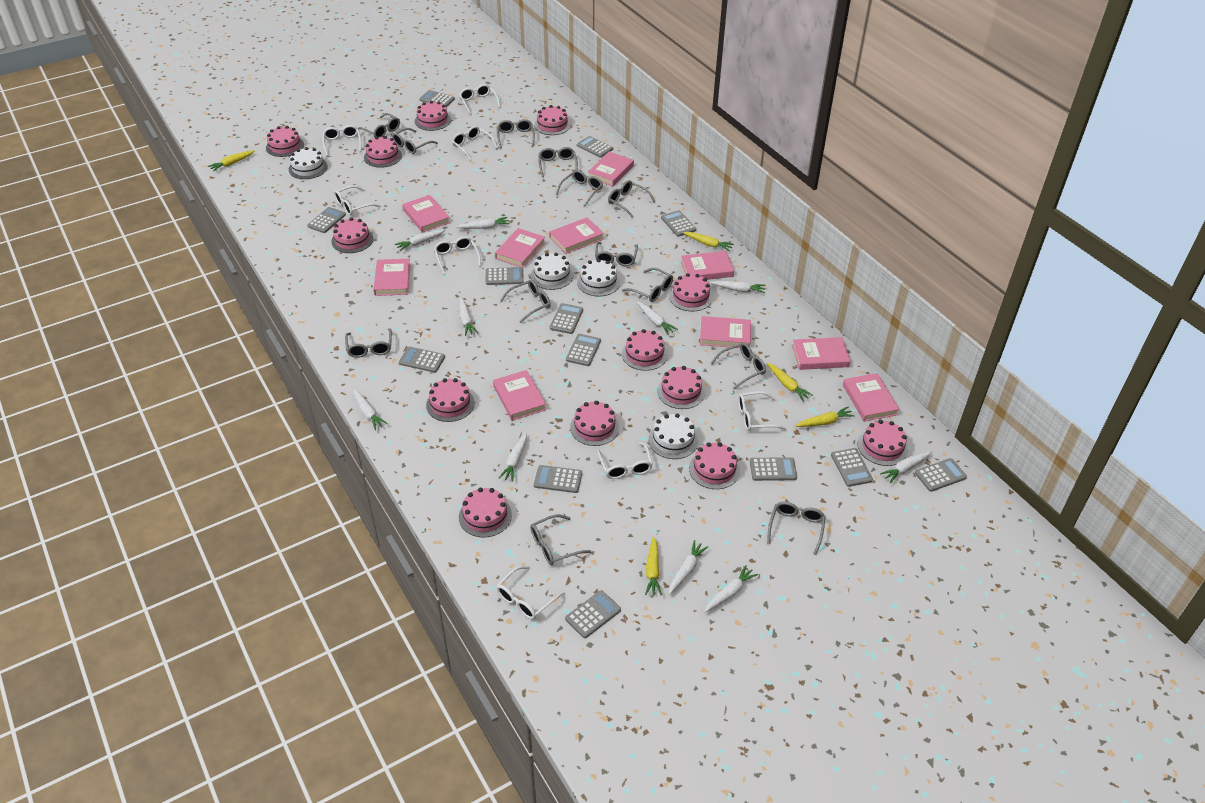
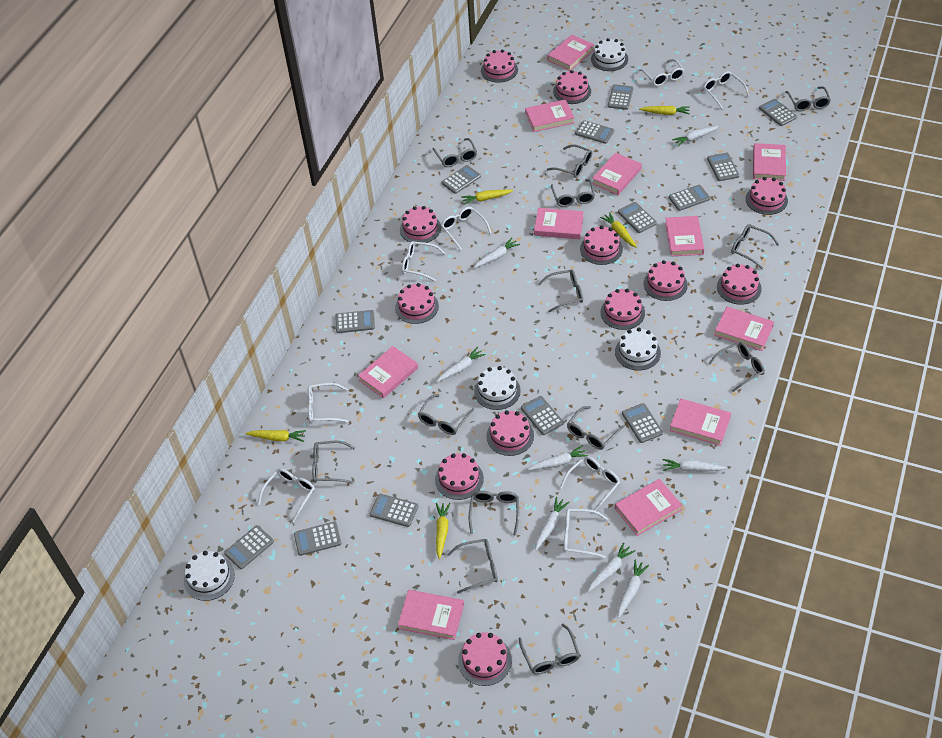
pink book: 10 -> 11
pink cake: 13 -> 12
white carrot: 10 -> 8

